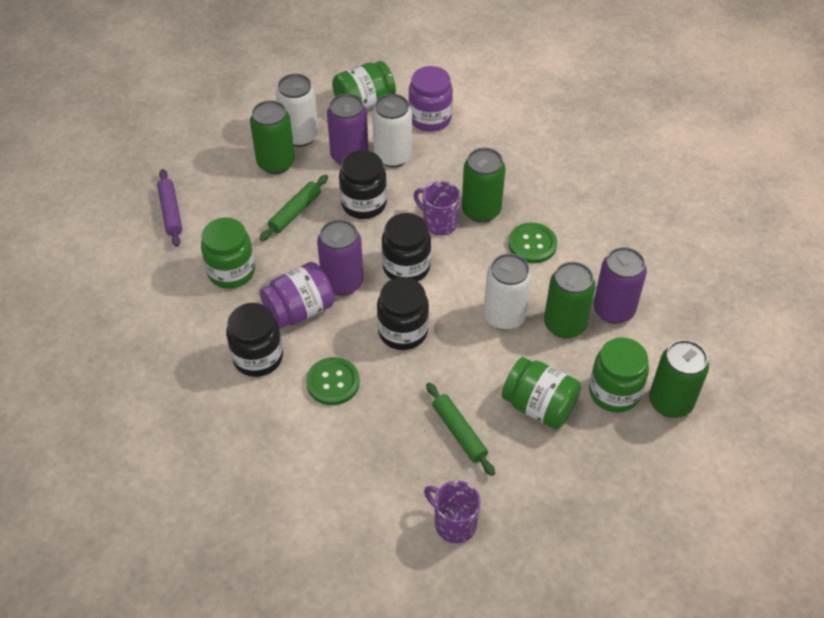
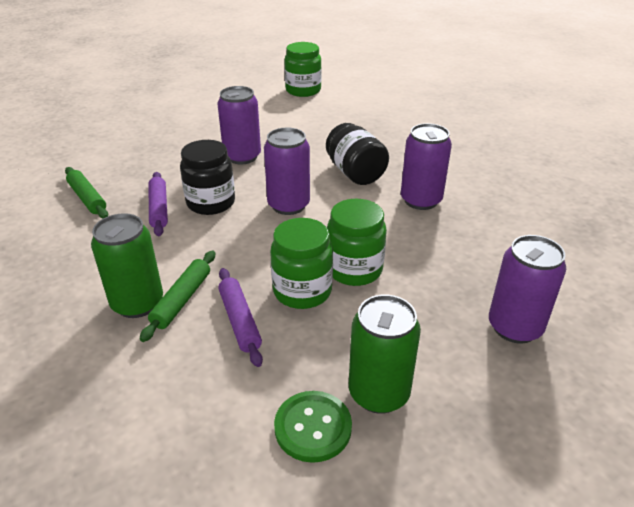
black jar: 4 -> 2
green button: 2 -> 1
green can: 4 -> 2
green jar: 4 -> 3
purple can: 3 -> 4
purple jar: 2 -> 0
purple mug: 2 -> 0
purple rolling pin: 1 -> 2
white can: 3 -> 0

